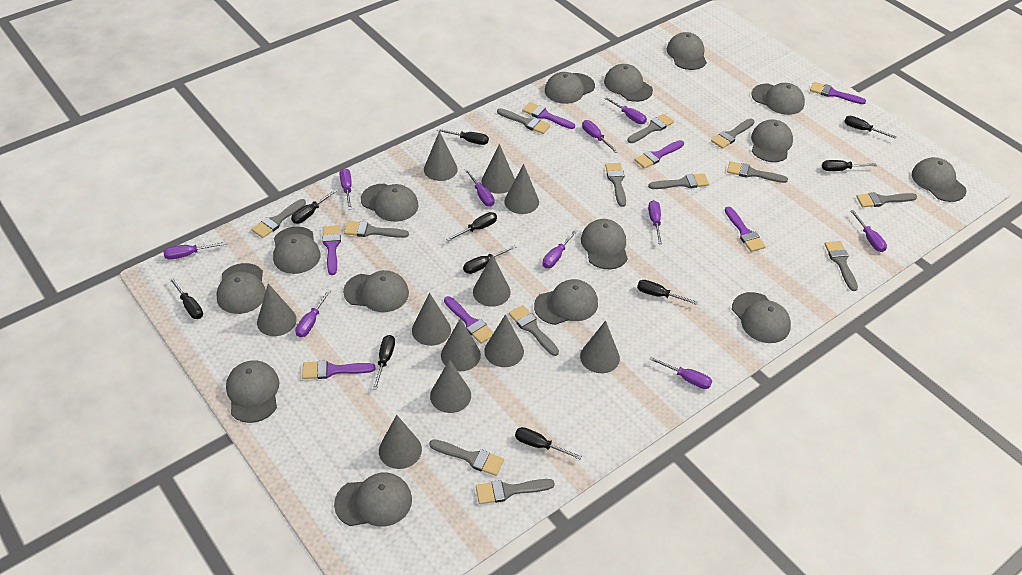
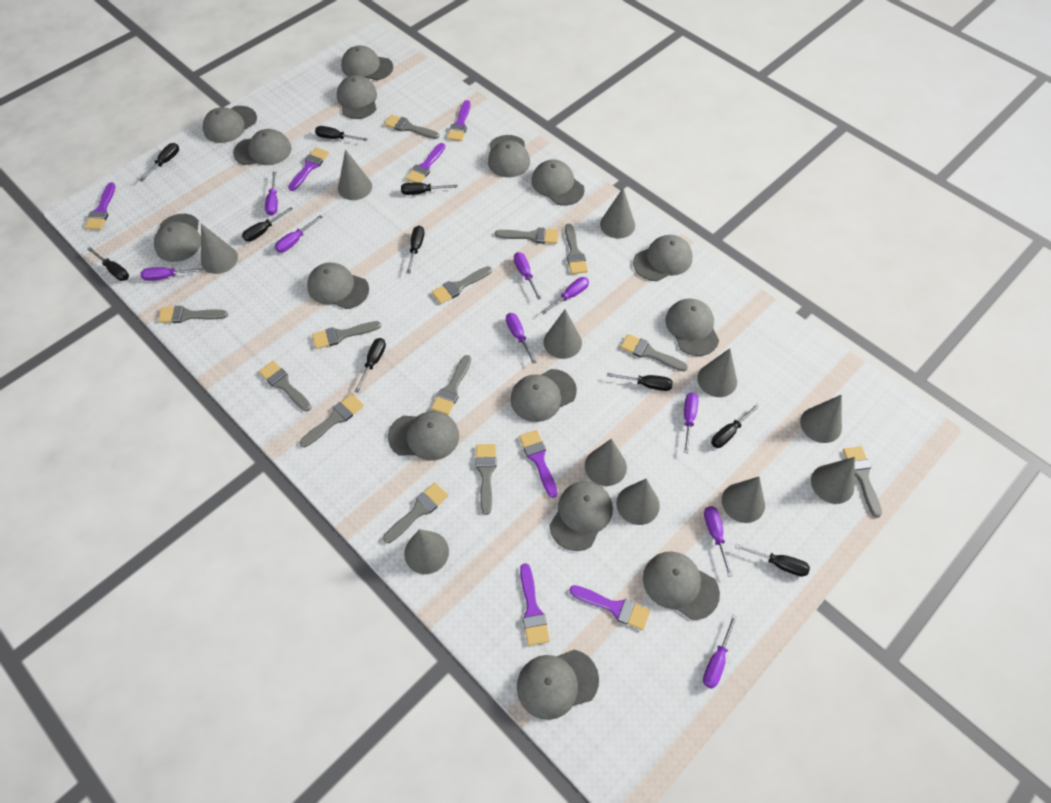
purple screwdriver: 10 -> 9

